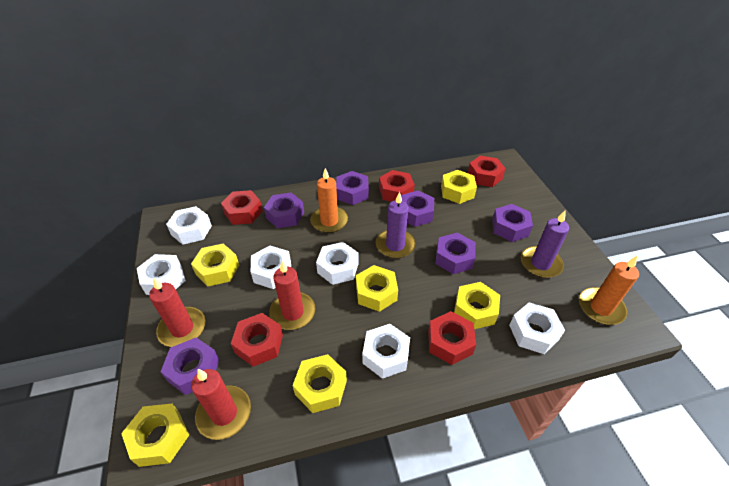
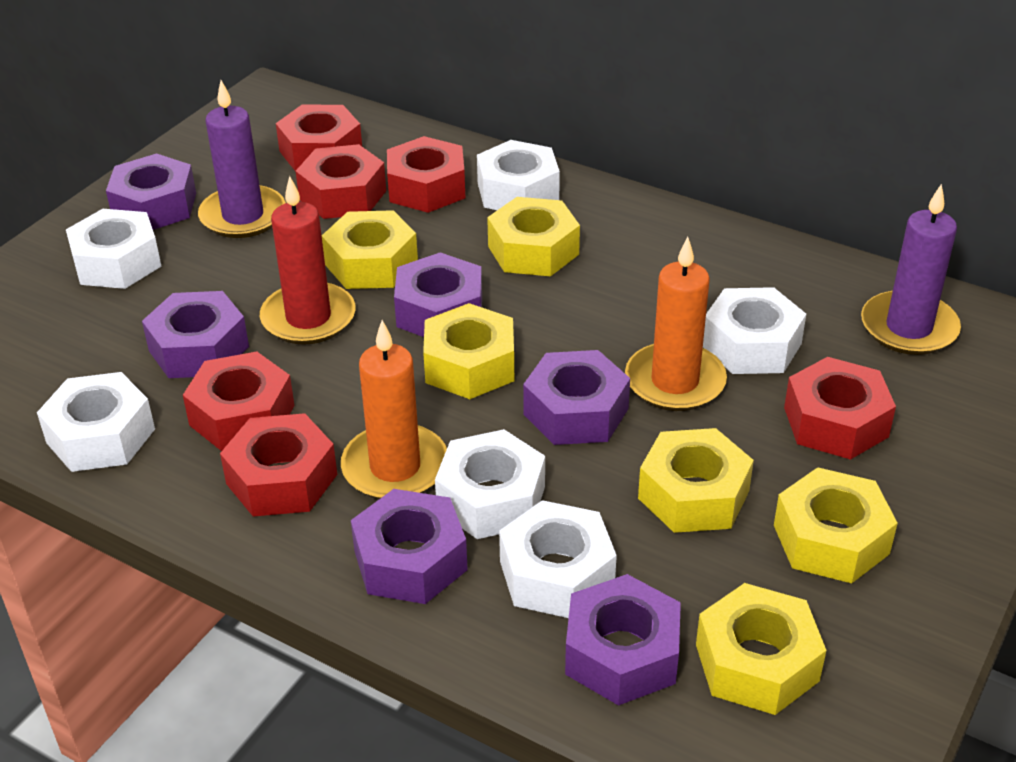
red candle: 3 -> 1
red nut: 5 -> 6

